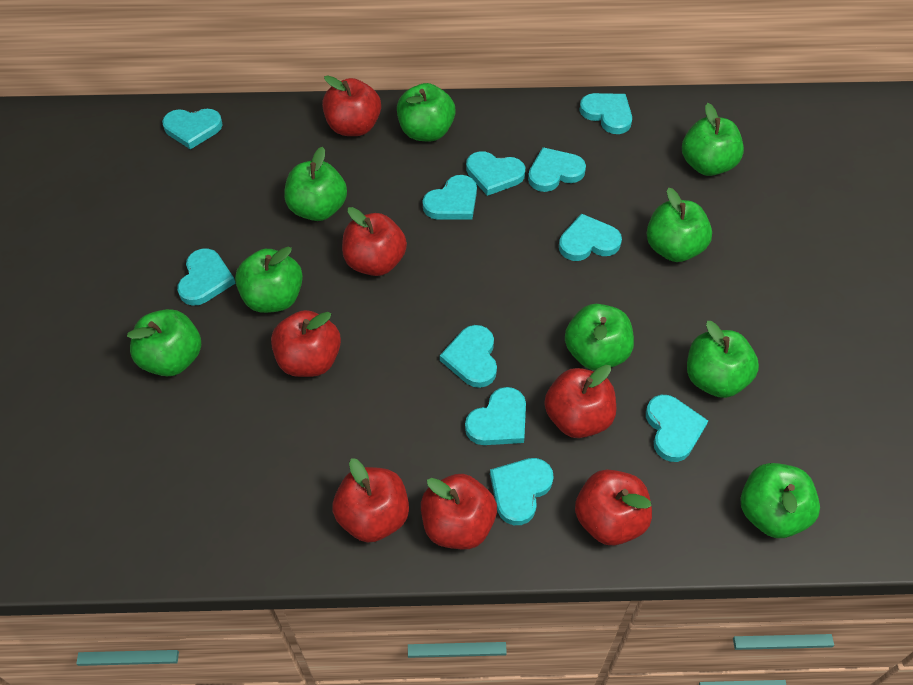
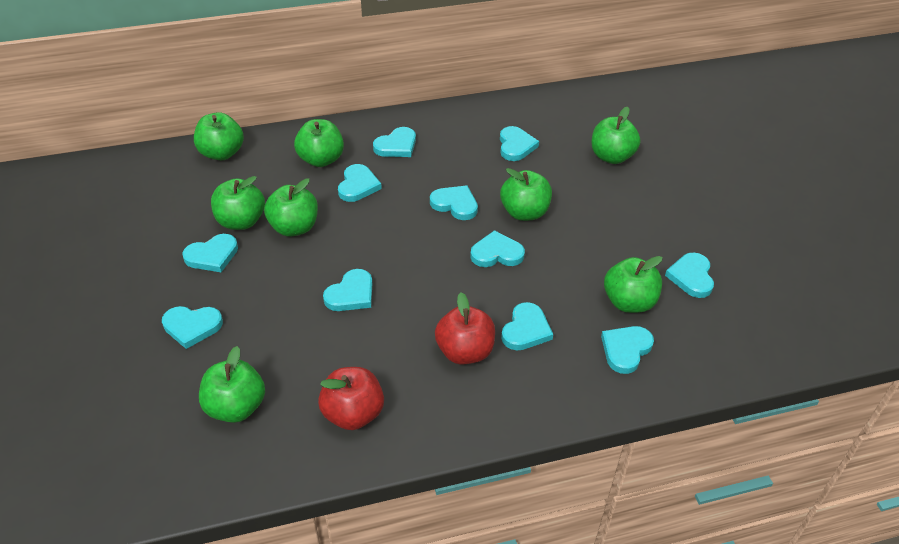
green apple: 9 -> 8
red apple: 7 -> 2

